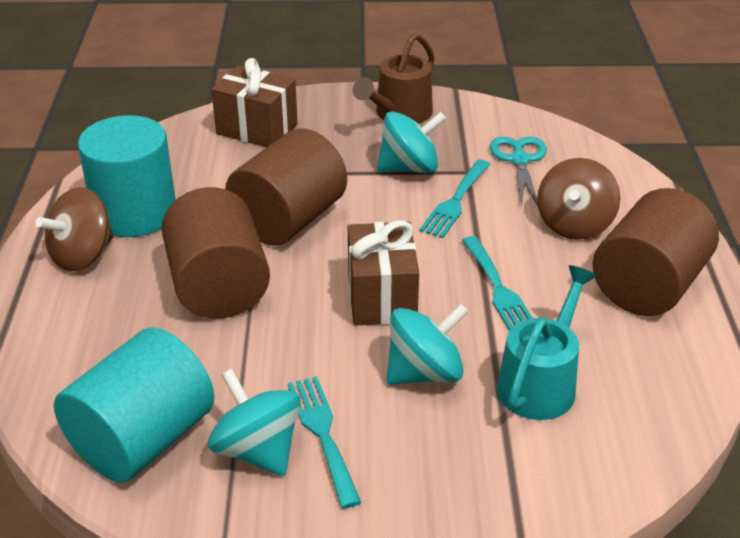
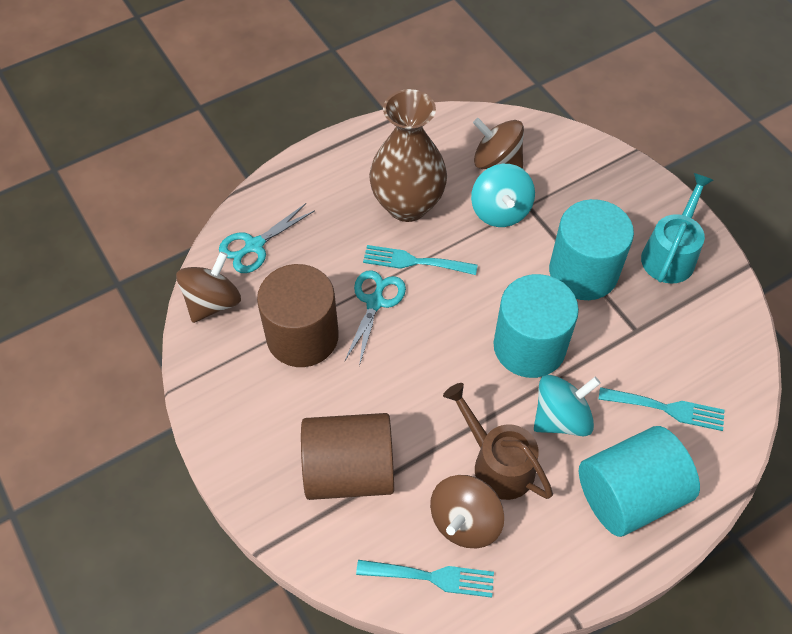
brown cylinder: 3 -> 2
brown gift: 2 -> 0
brown spinning top: 2 -> 3
brown vase: 0 -> 1
turquoise cylinder: 2 -> 3
turquoise scissors: 1 -> 2
turquoise spinning top: 3 -> 2

